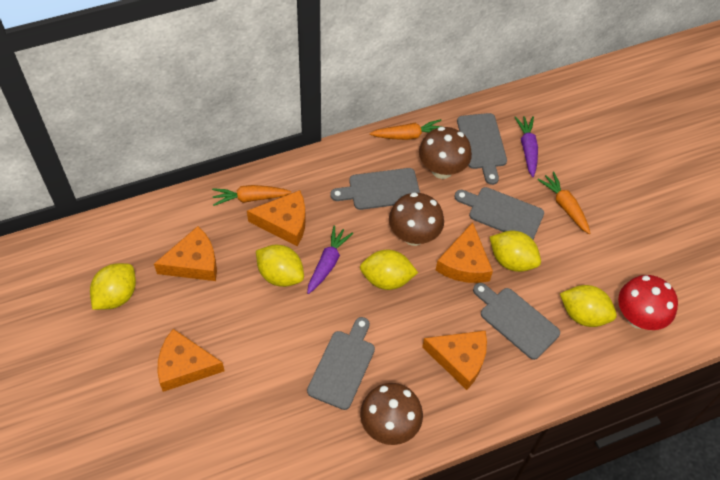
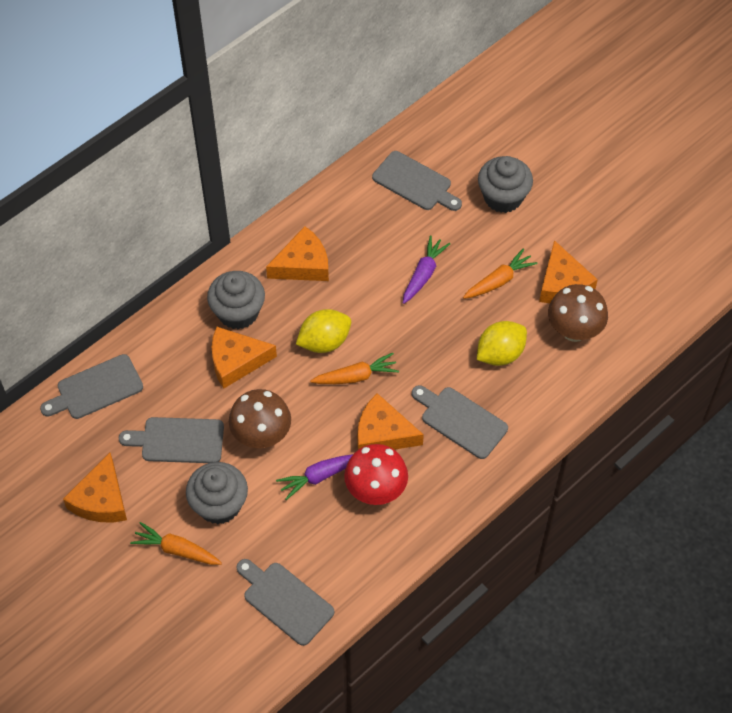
brown mushroom: 3 -> 2
grey cupcake: 0 -> 3
yellow lemon: 5 -> 2

